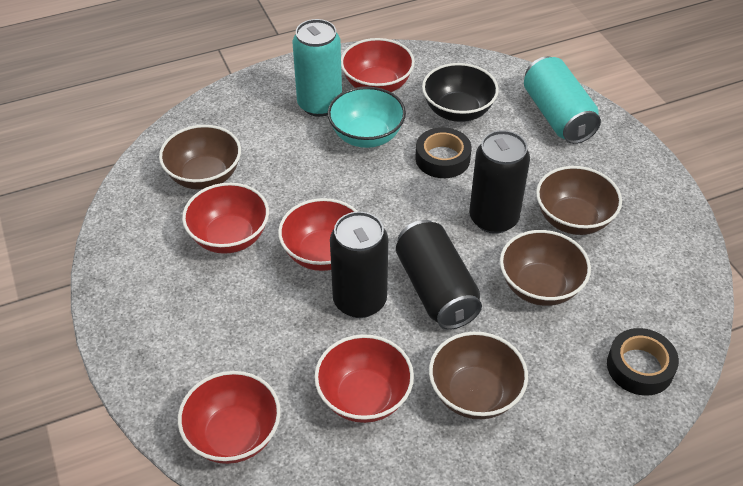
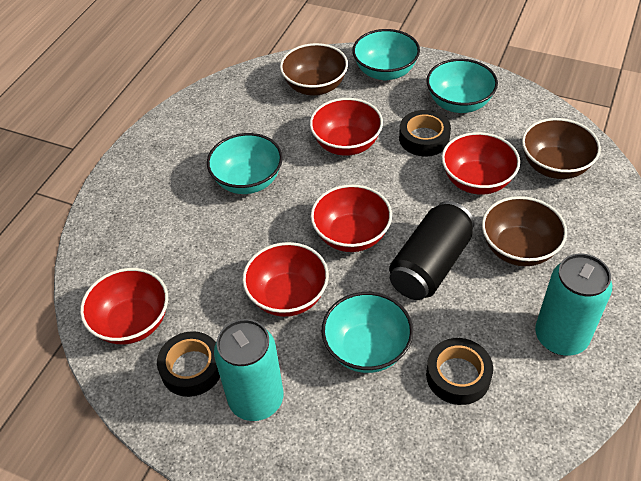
black bowl: 1 -> 0
black can: 3 -> 1
black tape: 2 -> 3
brown bowl: 4 -> 3
turquoise bowl: 1 -> 4

